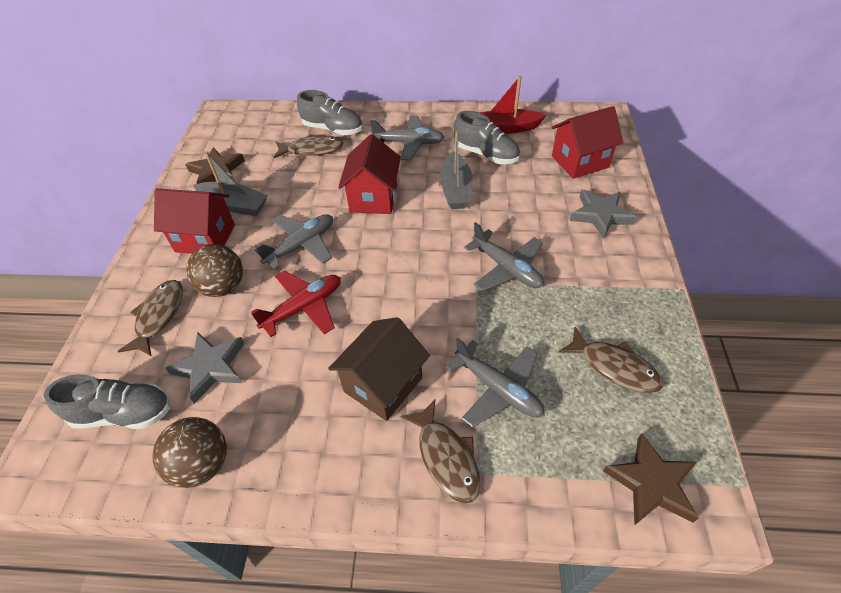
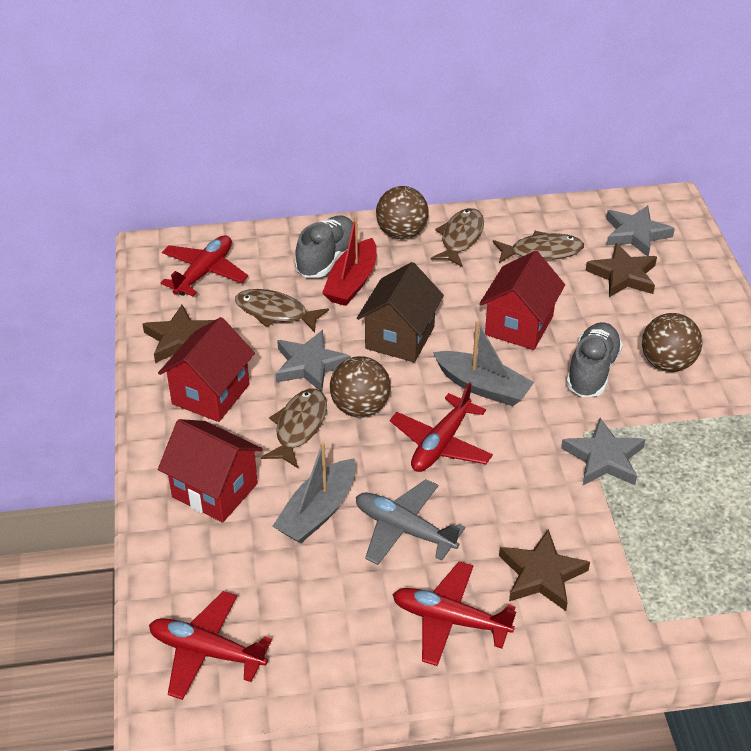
brown ball: 2 -> 3
brown star: 2 -> 3
grey plane: 4 -> 1
grey shoe: 3 -> 2
grey star: 2 -> 3
red plane: 1 -> 4

